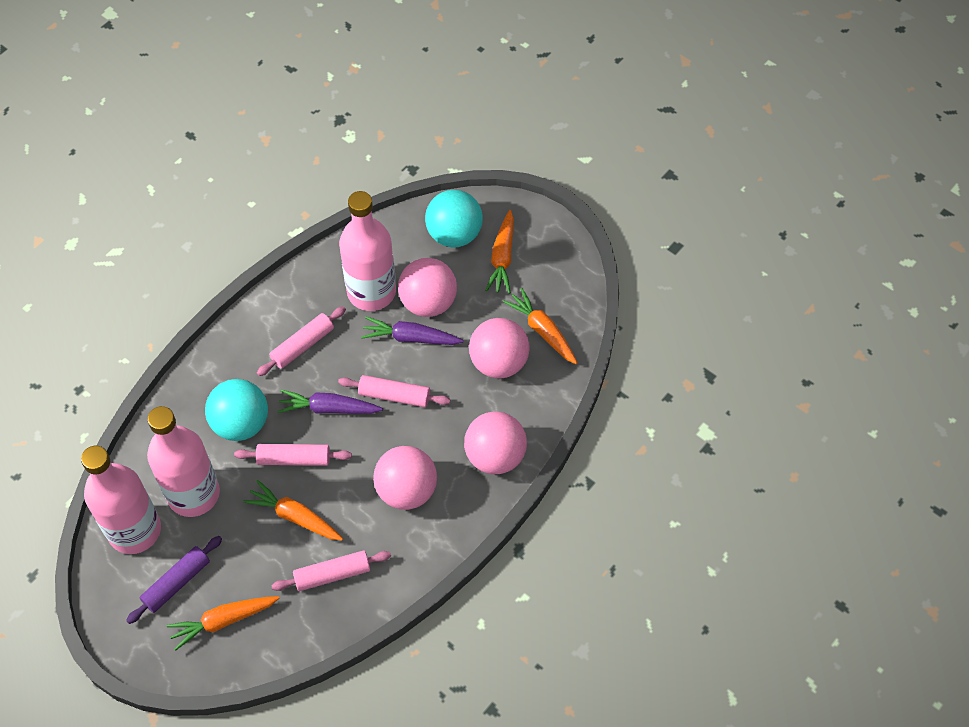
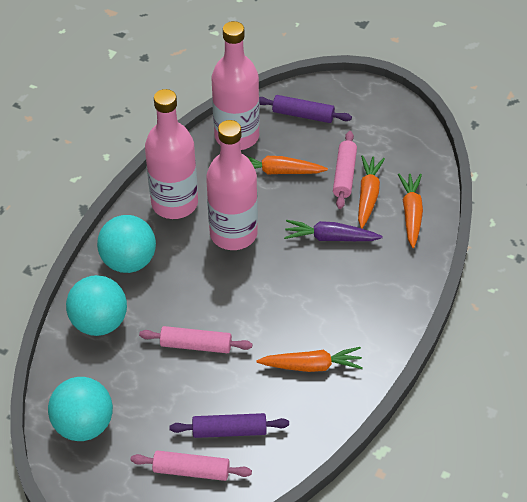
pink ball: 4 -> 0
pink rolling pin: 4 -> 3
purple carrot: 2 -> 1
purple rolling pin: 1 -> 2
turquoise ball: 2 -> 3

